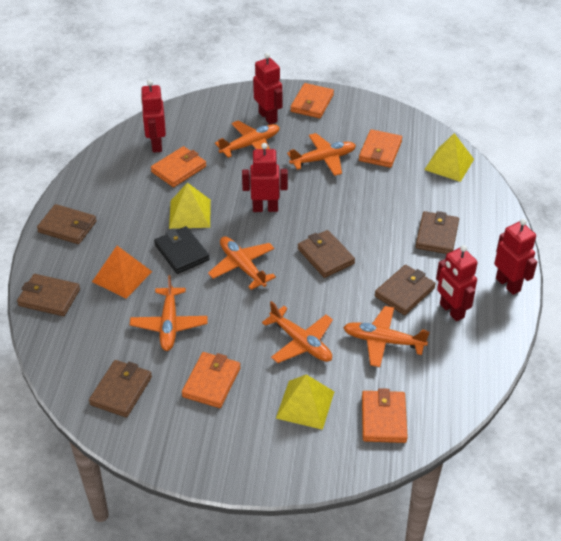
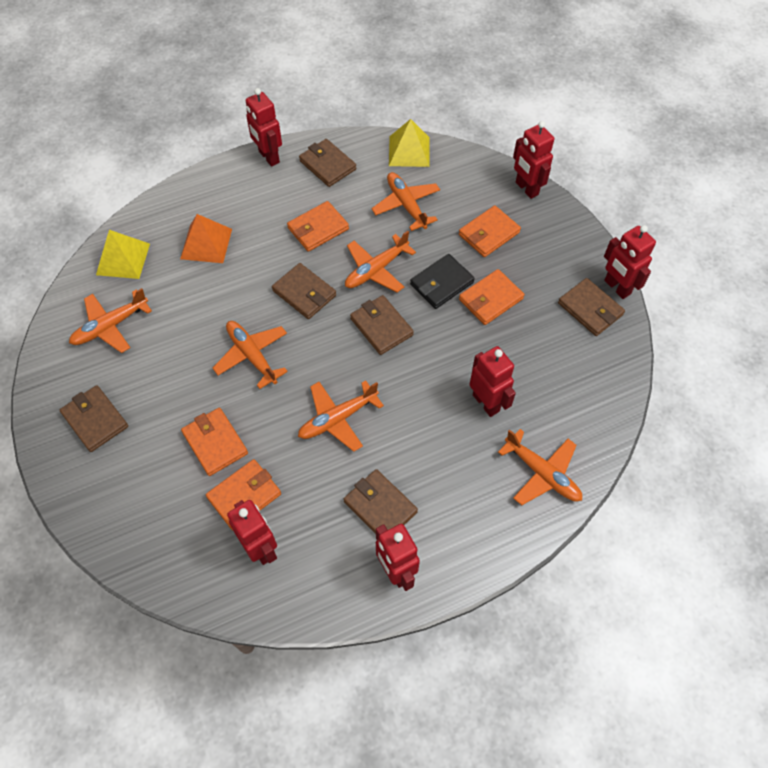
red robot: 5 -> 6
yellow pyramid: 3 -> 2

